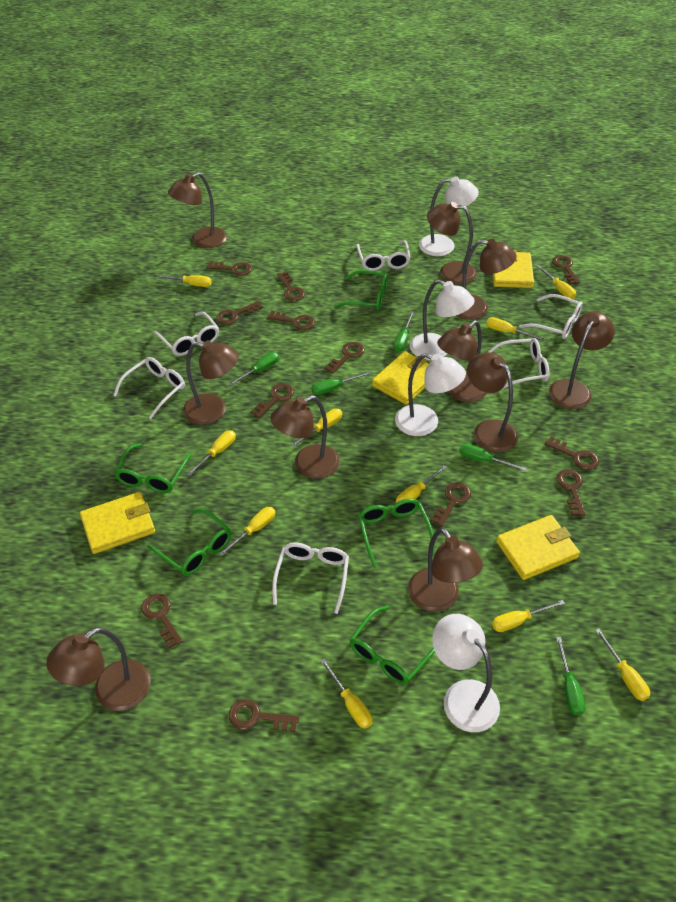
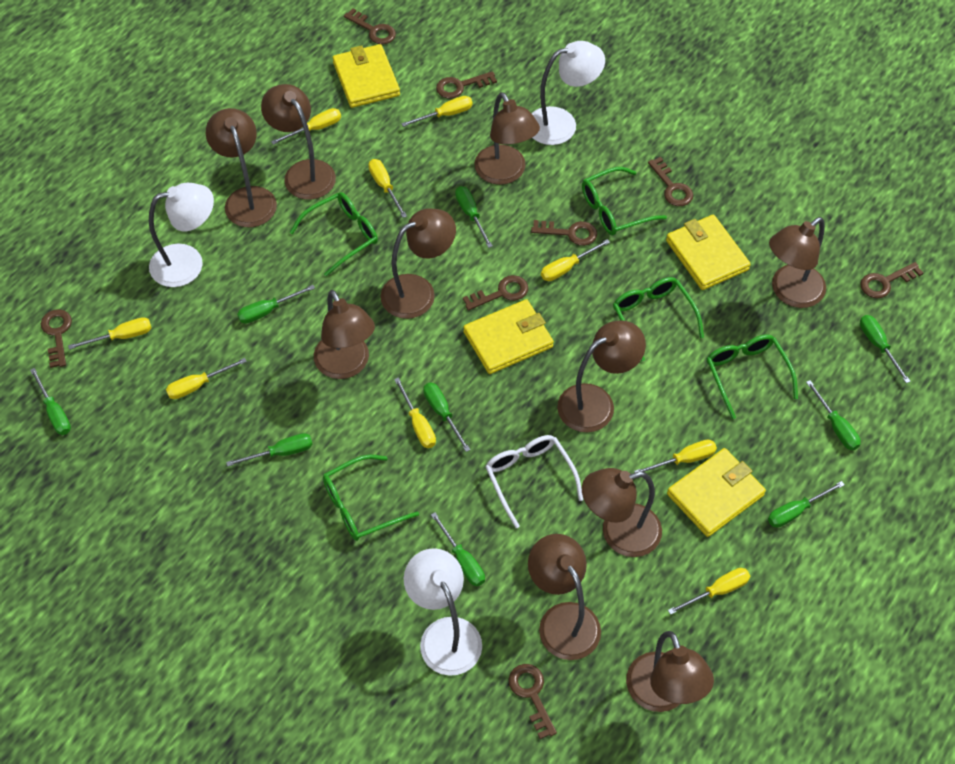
brown key: 12 -> 8
green screwdriver: 5 -> 9
white glasses: 6 -> 1
white lamp: 4 -> 3
yellow screwdriver: 10 -> 9

